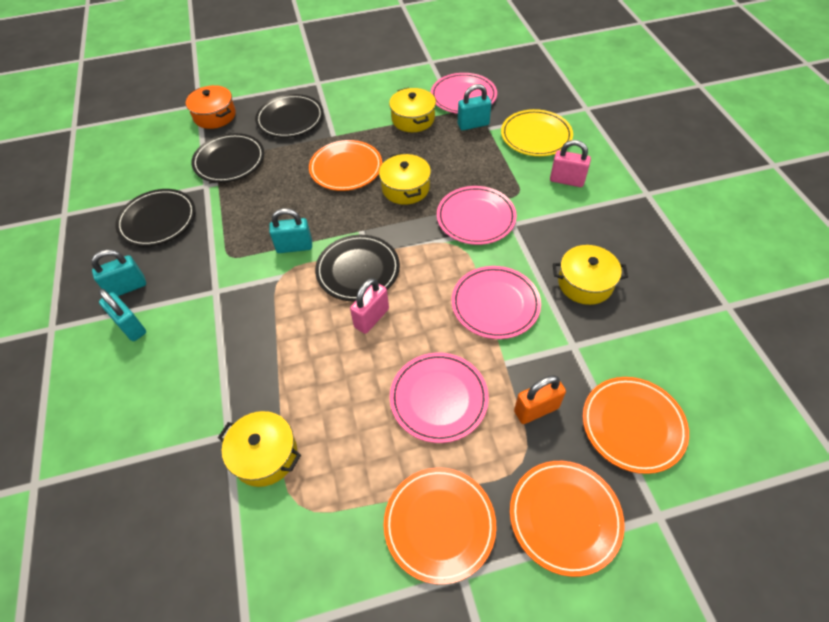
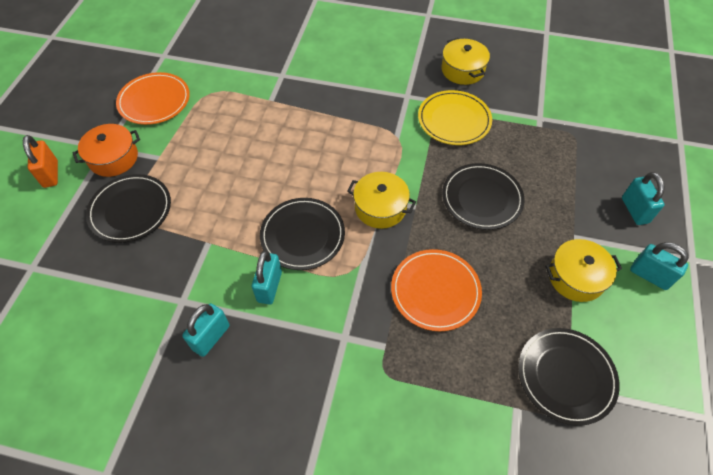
orange plate: 4 -> 2
pink padlock: 2 -> 0
pink plate: 4 -> 0
yellow pot: 4 -> 3

